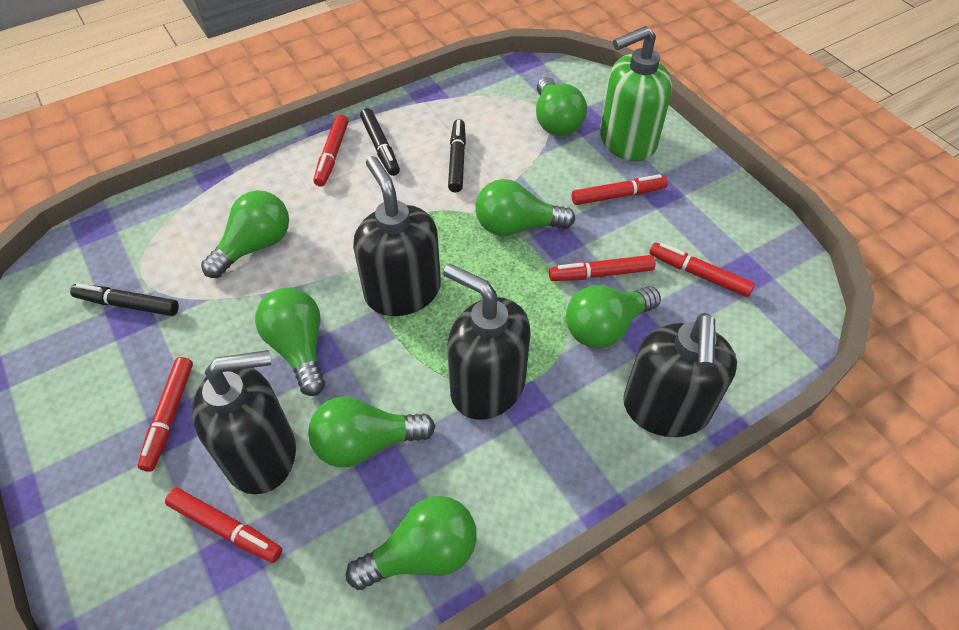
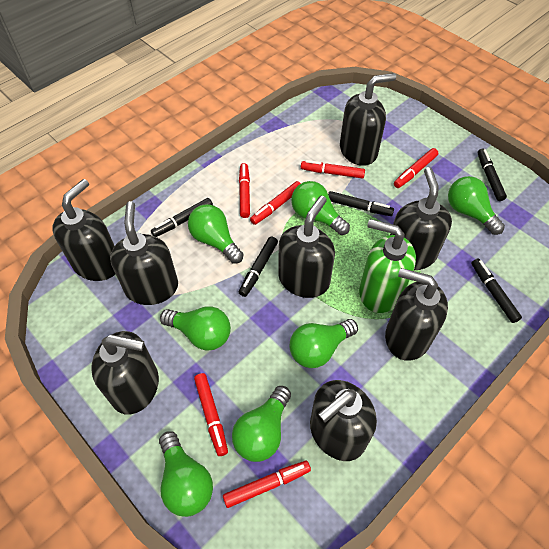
black marker: 3 -> 5
black soap dispenser: 4 -> 8

